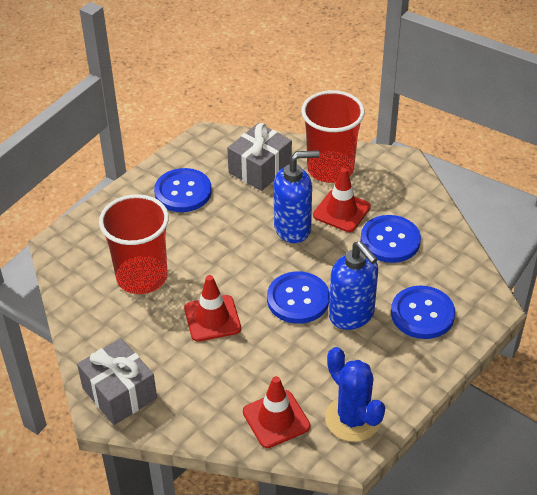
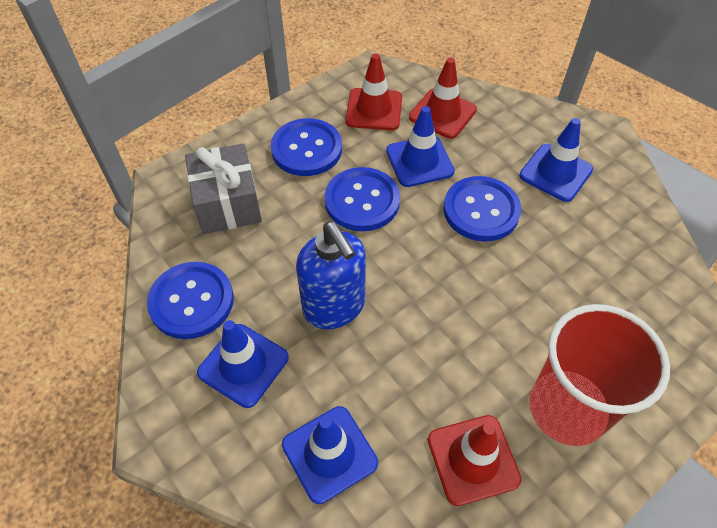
blue cactus: 1 -> 0
blue soap dispenser: 2 -> 1
blue traffic cone: 0 -> 4
grey gift: 2 -> 1
red cup: 2 -> 1

